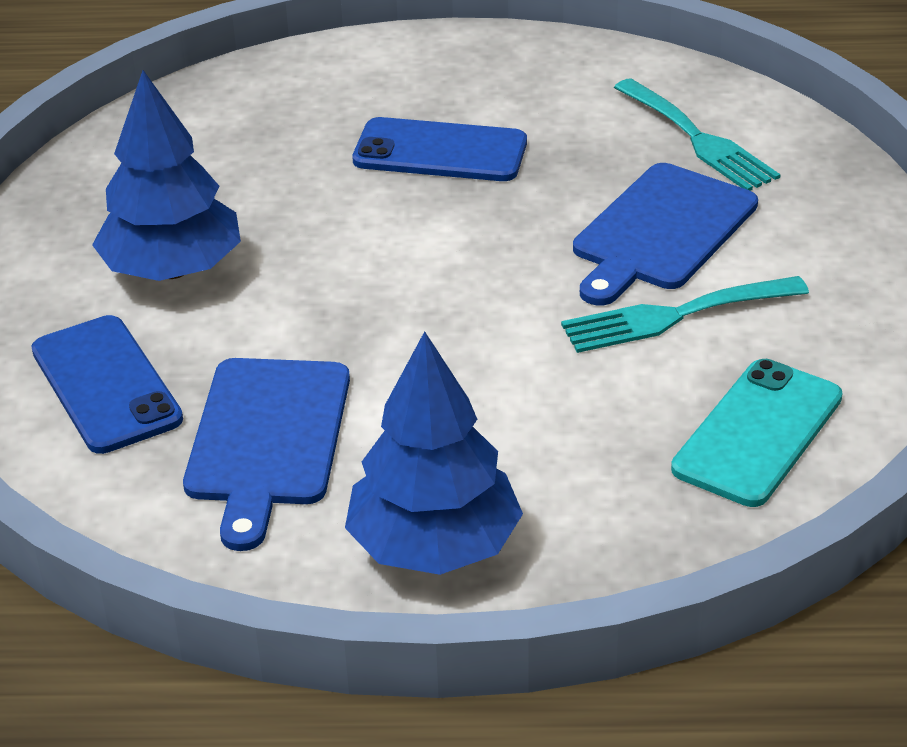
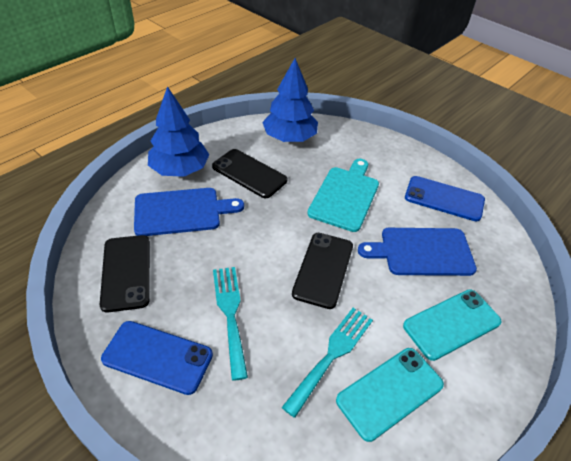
black phone: 0 -> 3
turquoise cutting board: 0 -> 1
turquoise phone: 1 -> 2

